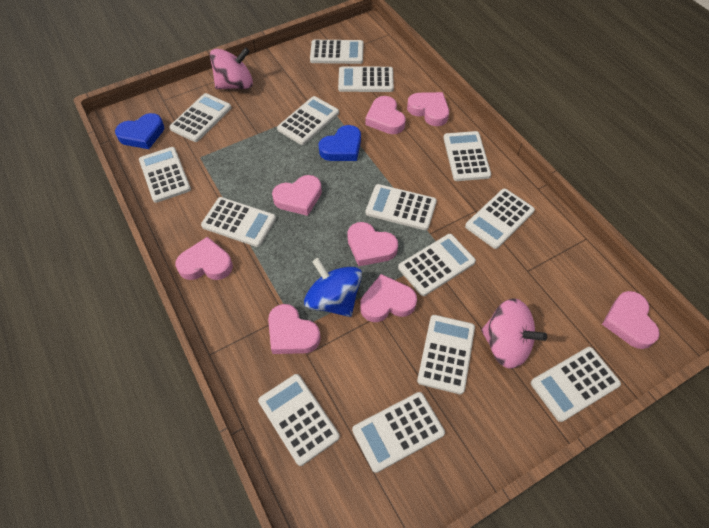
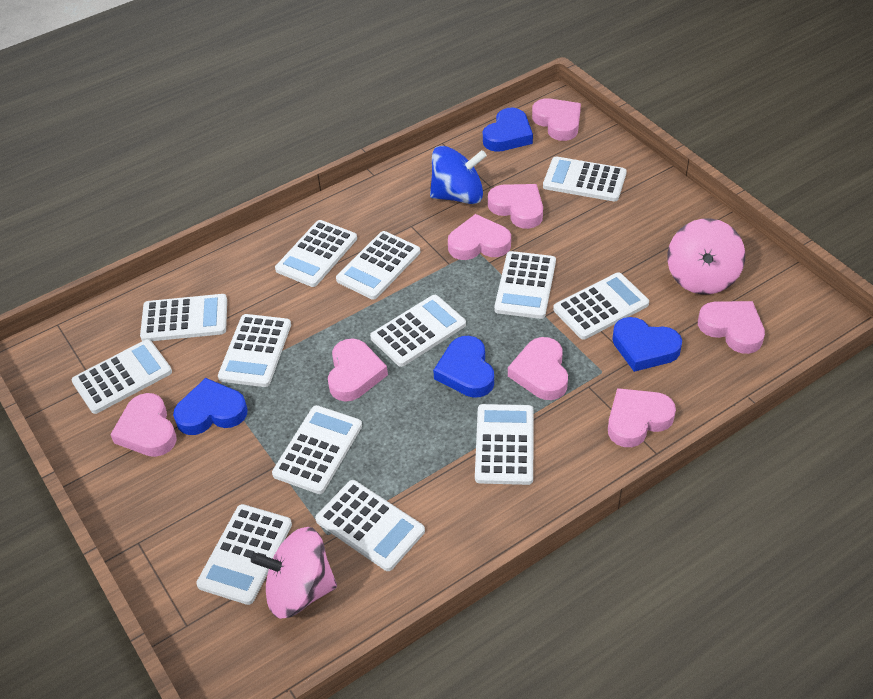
blue heart: 2 -> 4
white calculator: 14 -> 13

